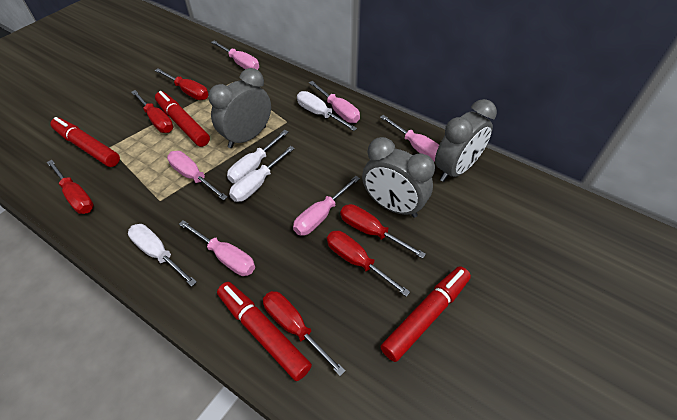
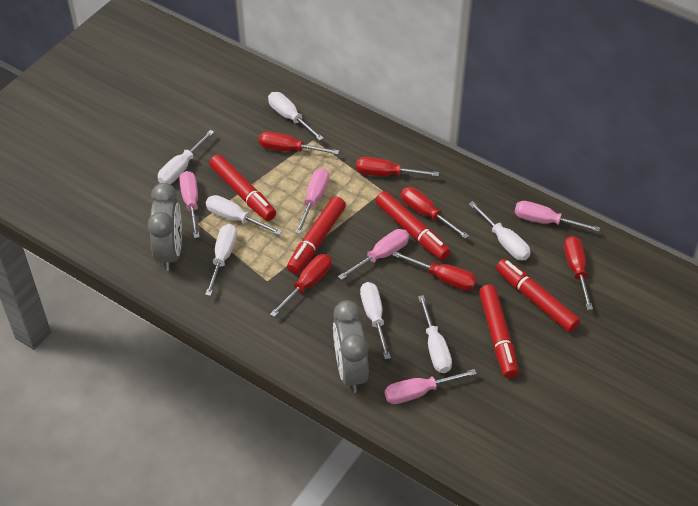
grey clock: 3 -> 2
pink screwdriver: 6 -> 5
red marker: 4 -> 5
white screwdriver: 4 -> 7

